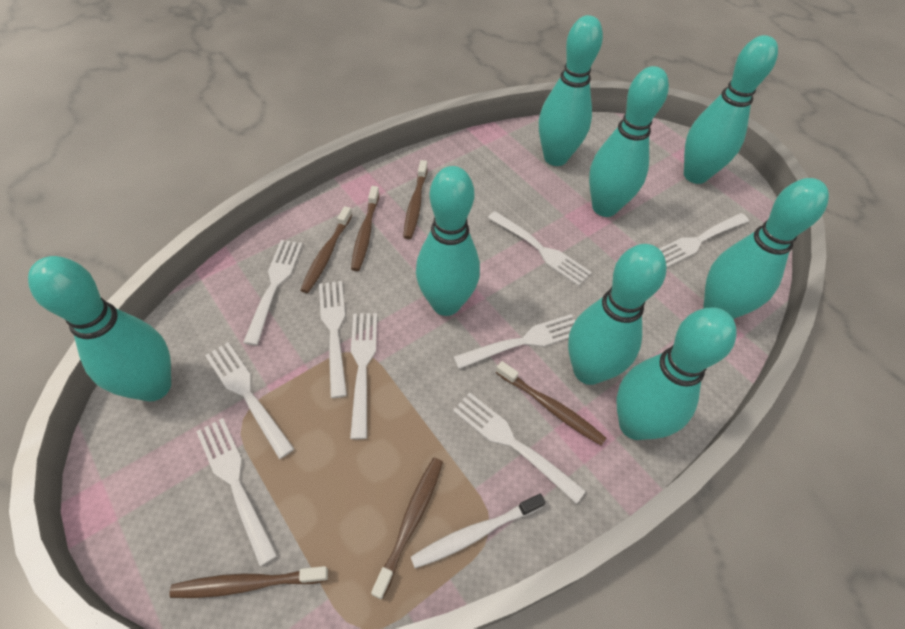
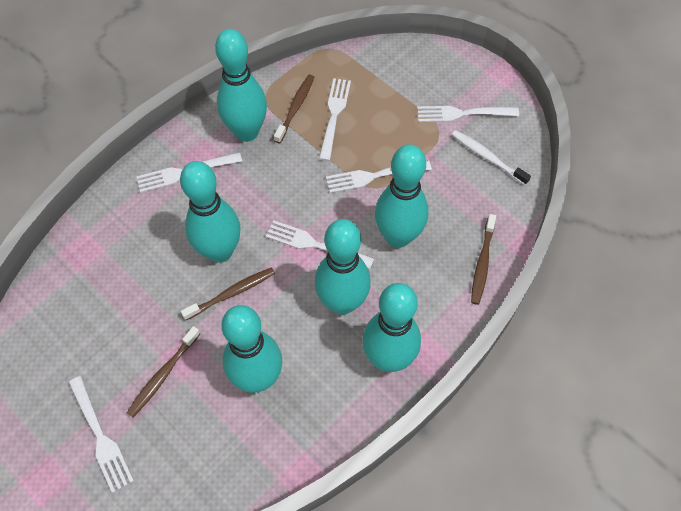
brown toothbrush: 6 -> 4
turquoise bowling pin: 8 -> 6
white fork: 9 -> 6

